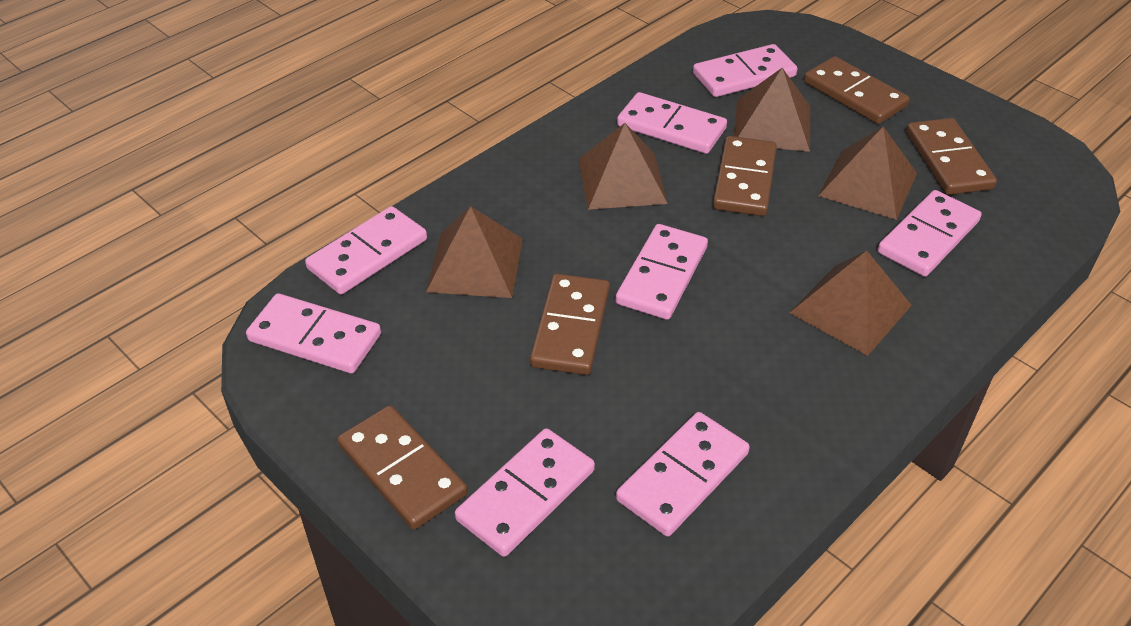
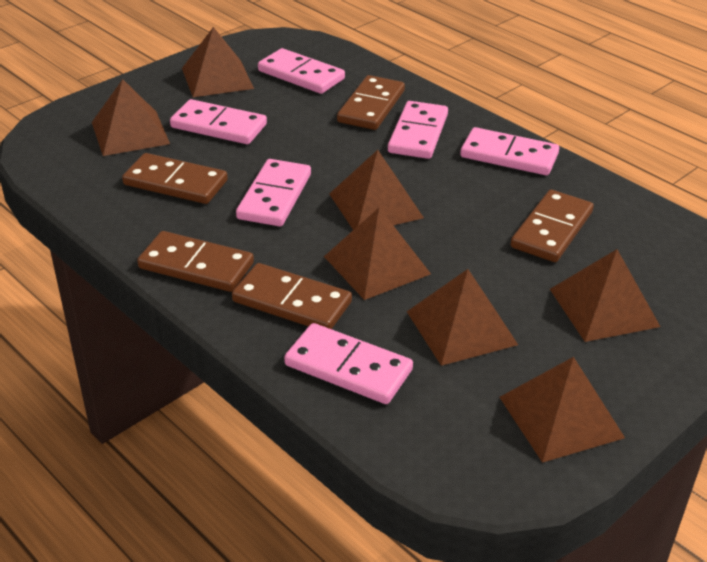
brown pyramid: 5 -> 7
pink domino: 8 -> 6

